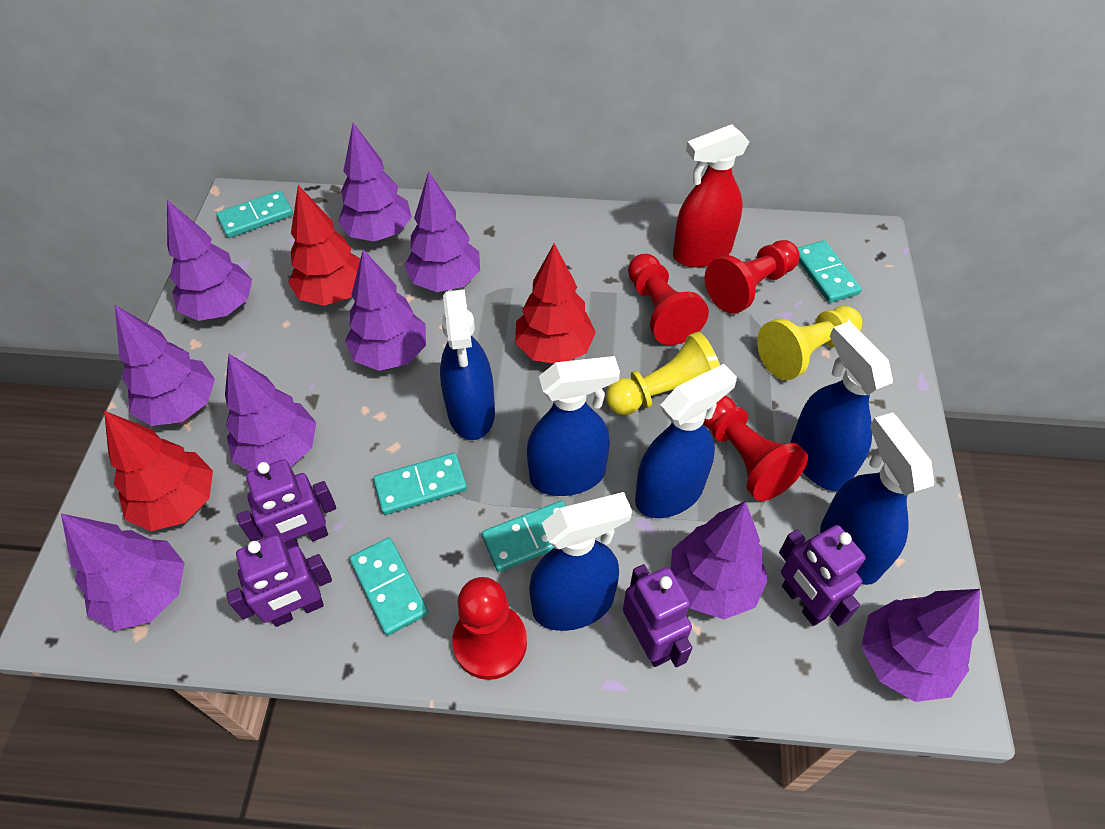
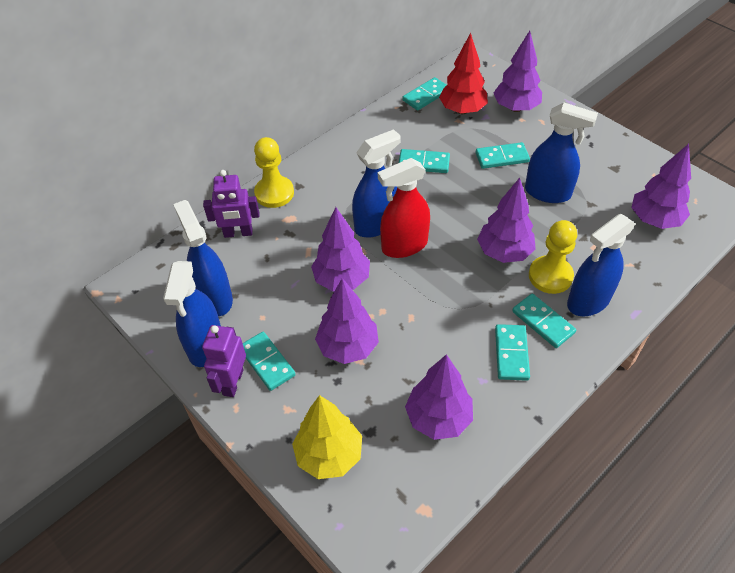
blue spray bottle: 6 -> 5
purple robot: 4 -> 2
purple tree: 9 -> 6
red pawn: 4 -> 0
red tree: 3 -> 1
turquoise domino: 5 -> 6
yellow tree: 0 -> 1

